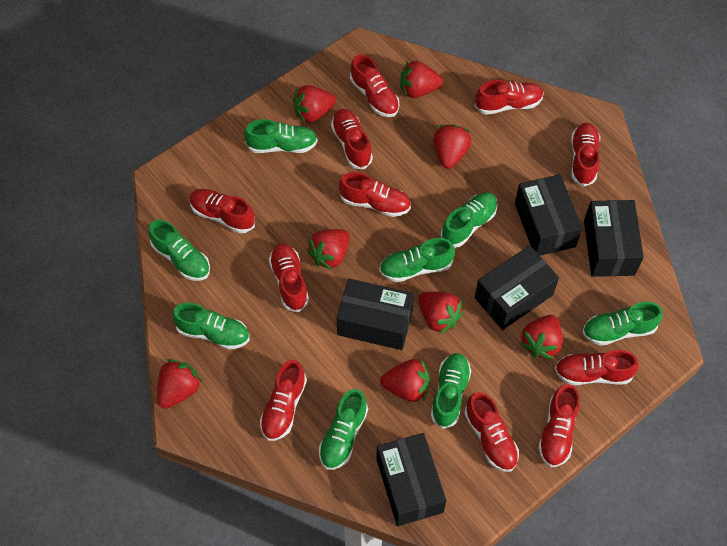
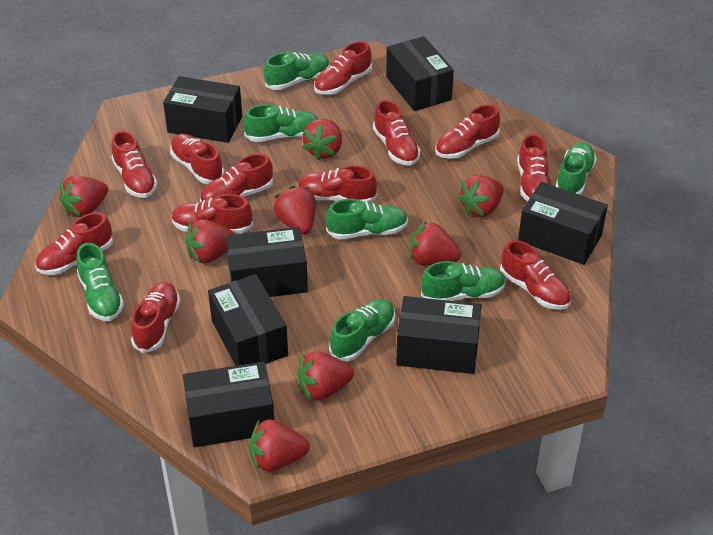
black box: 5 -> 7
green shoe: 8 -> 7
red shoe: 11 -> 12

